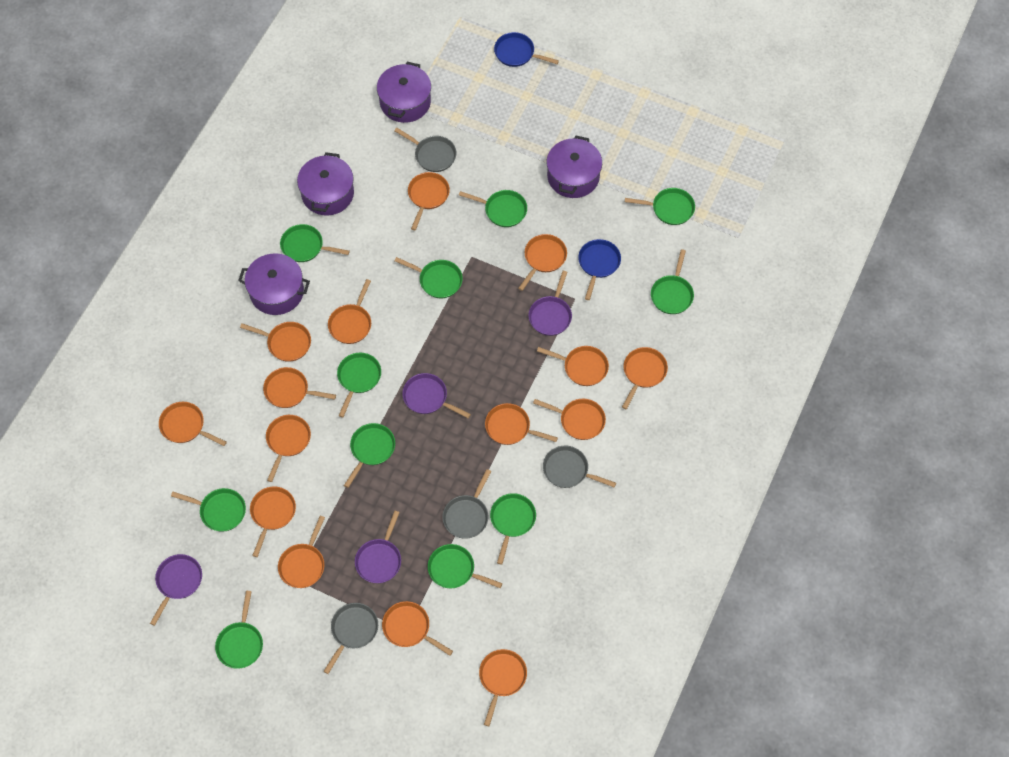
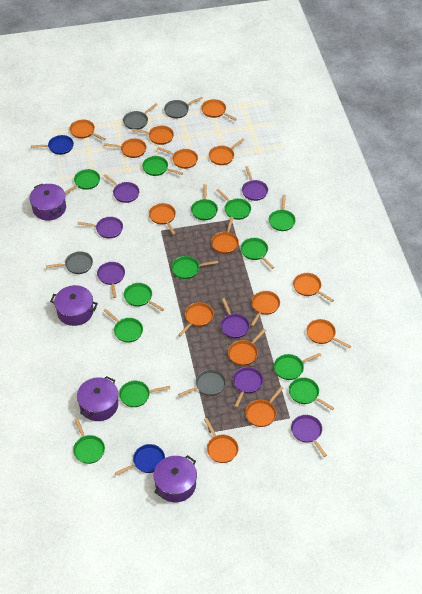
green pan: 11 -> 13
purple pan: 4 -> 7

